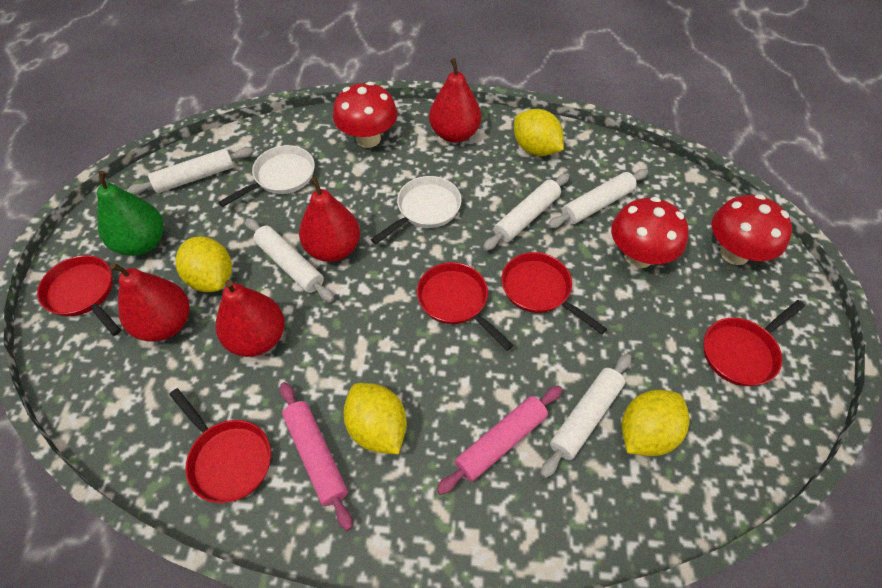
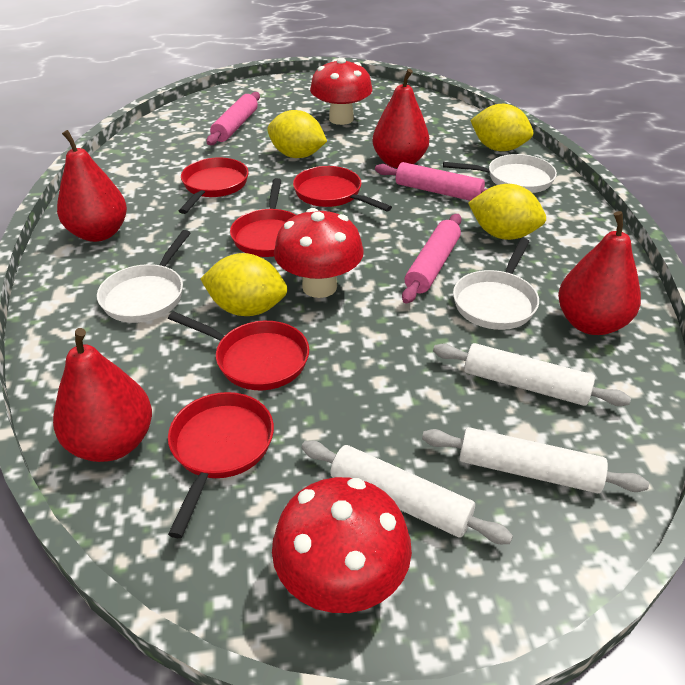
green pear: 1 -> 0
pink rolling pin: 2 -> 3
white pan: 2 -> 3
white rolling pin: 5 -> 3

